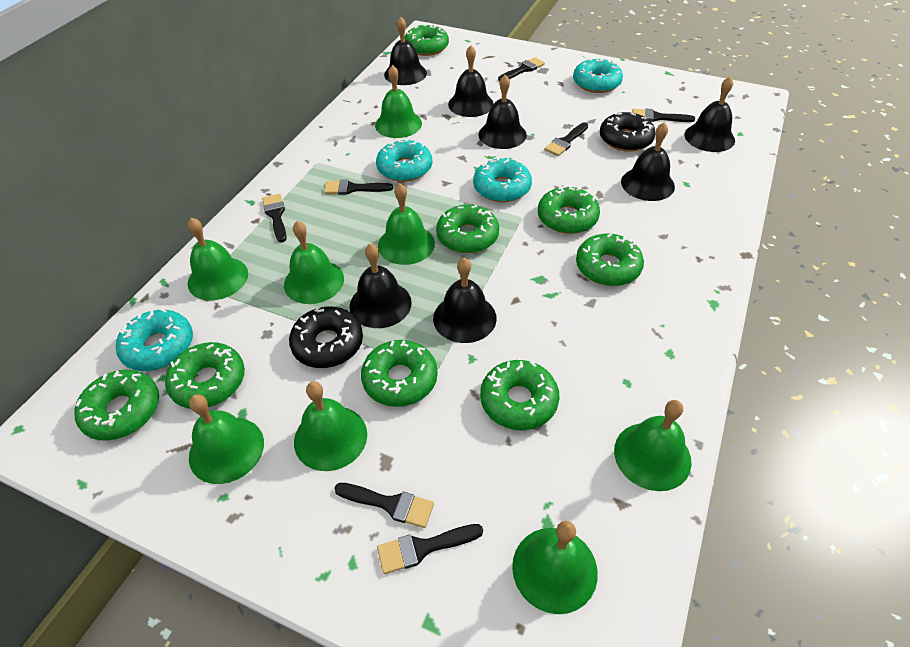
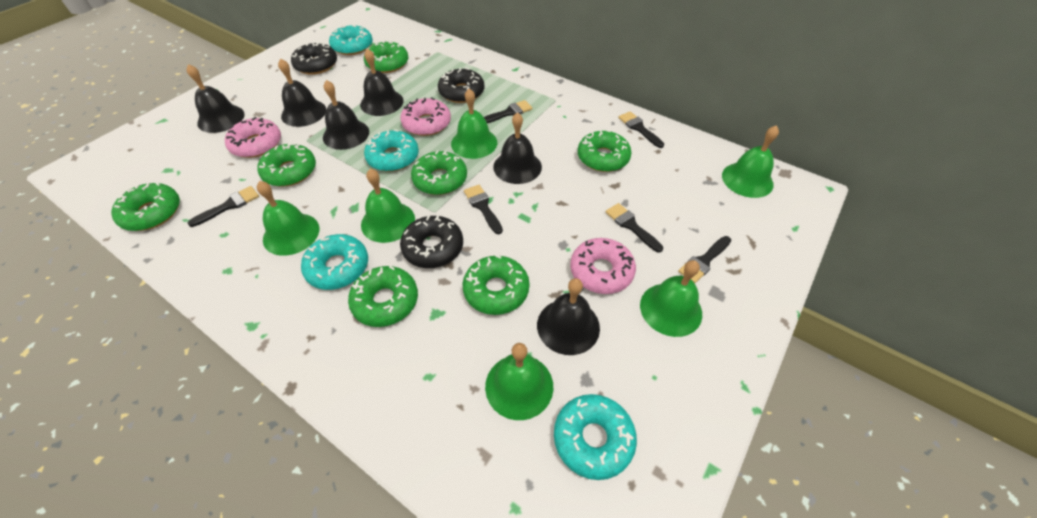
black bell: 7 -> 6
black brush: 7 -> 6
black donut: 2 -> 3
green bell: 8 -> 6
green donut: 8 -> 7
pink donut: 0 -> 3

